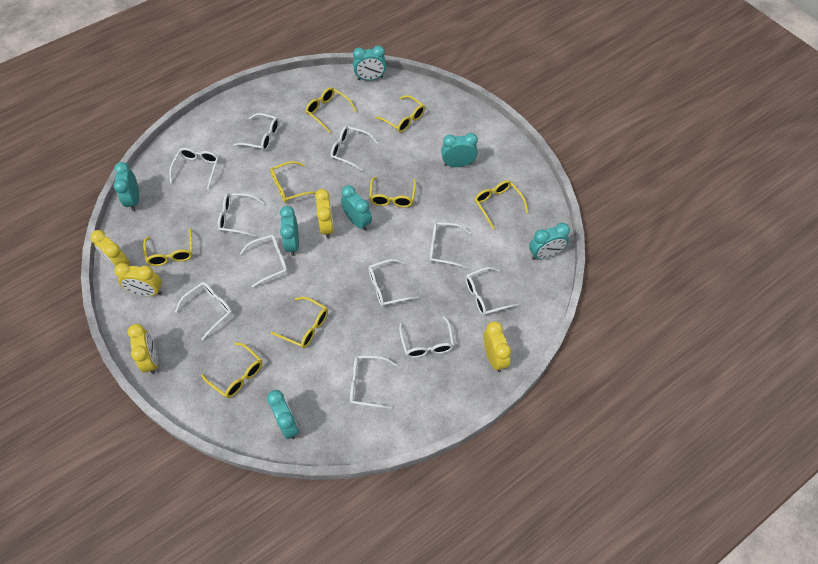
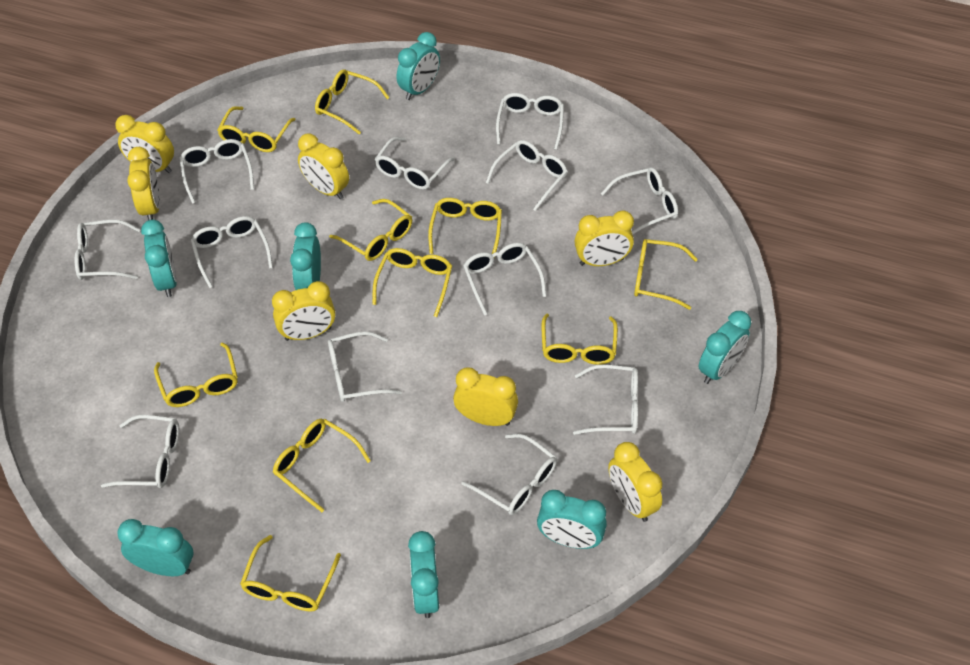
white glasses: 11 -> 12
yellow clock: 5 -> 7
yellow glasses: 8 -> 10

